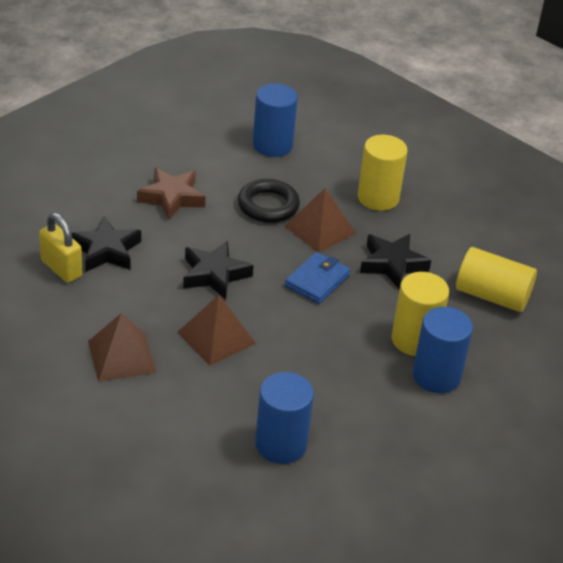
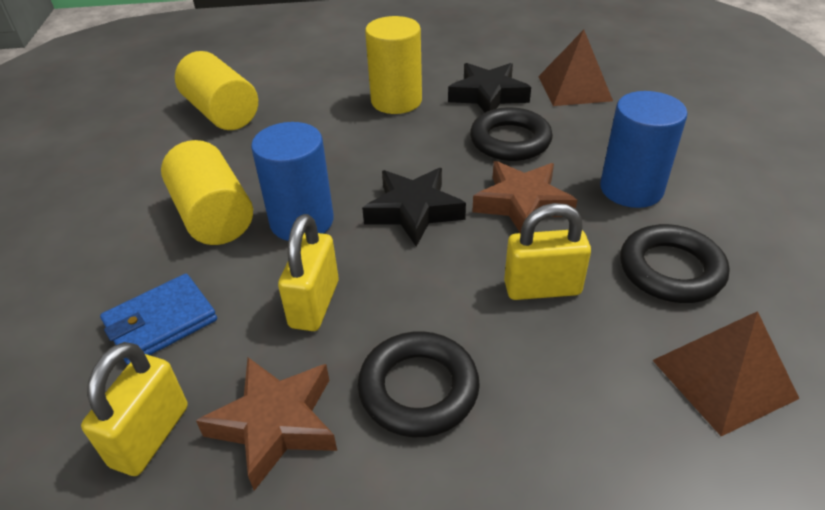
black ring: 1 -> 3
black star: 3 -> 2
blue cylinder: 3 -> 2
brown pyramid: 3 -> 2
brown star: 1 -> 2
yellow padlock: 1 -> 3

